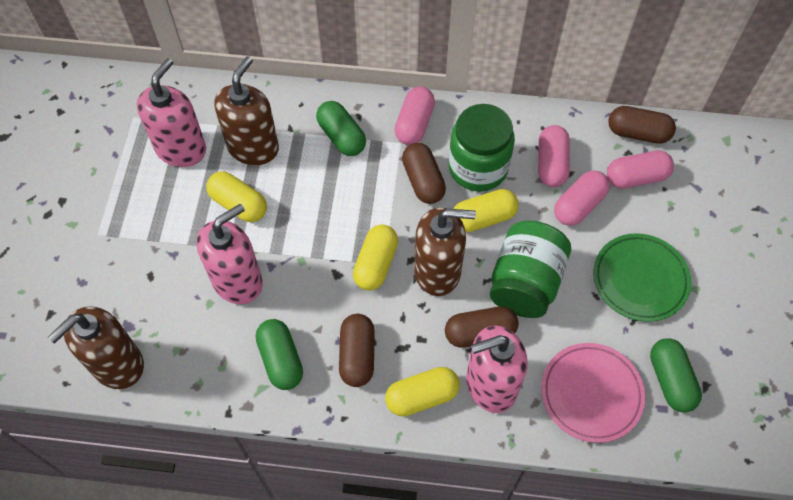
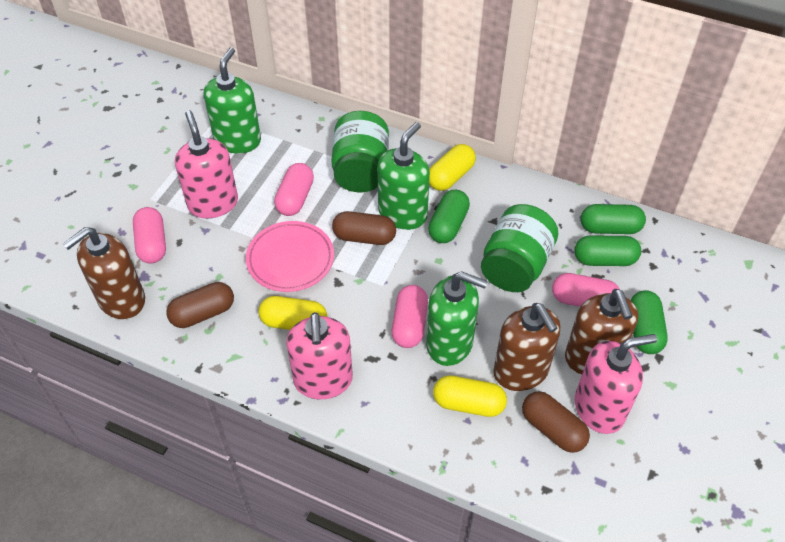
brown capsule: 4 -> 3
green capsule: 3 -> 4
green plate: 1 -> 0
green soap dispenser: 0 -> 3
yellow capsule: 4 -> 3

